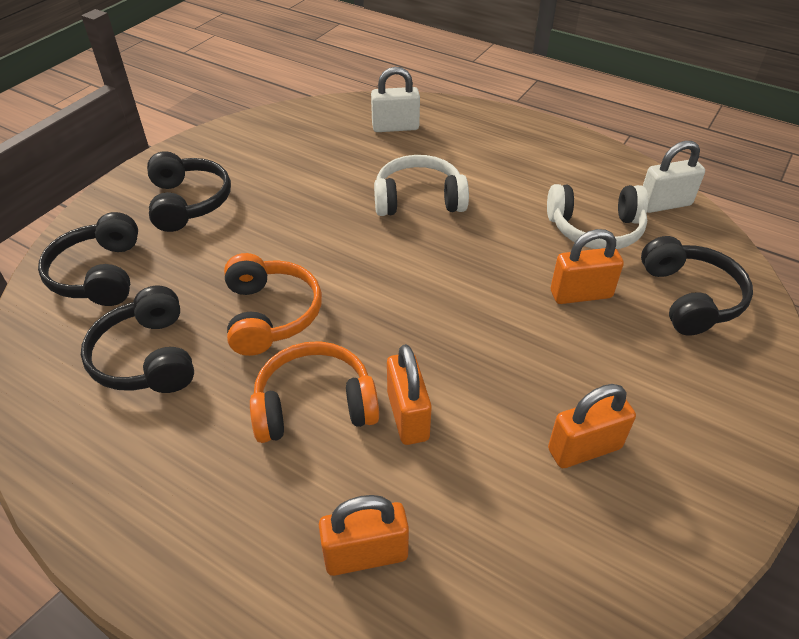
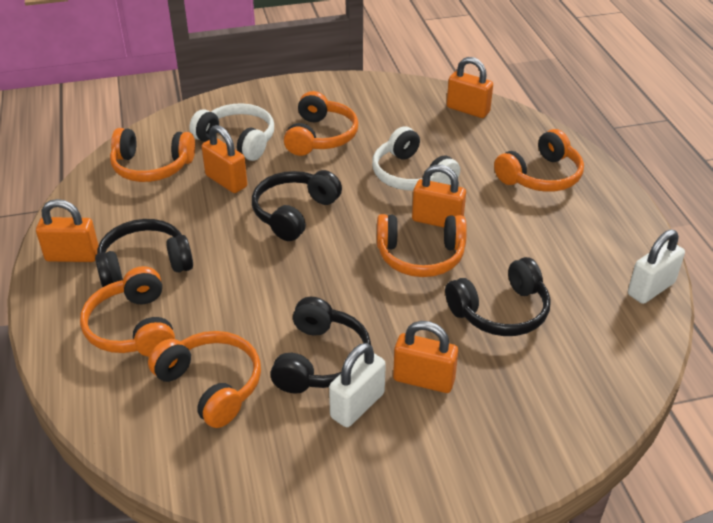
orange headphones: 2 -> 6
orange padlock: 4 -> 5

